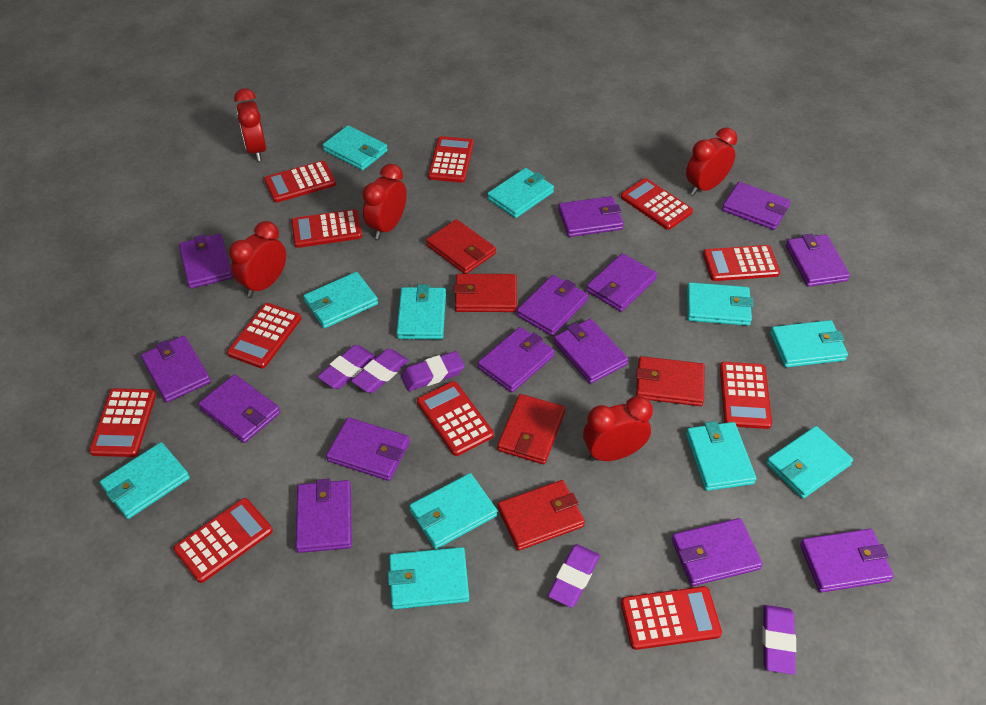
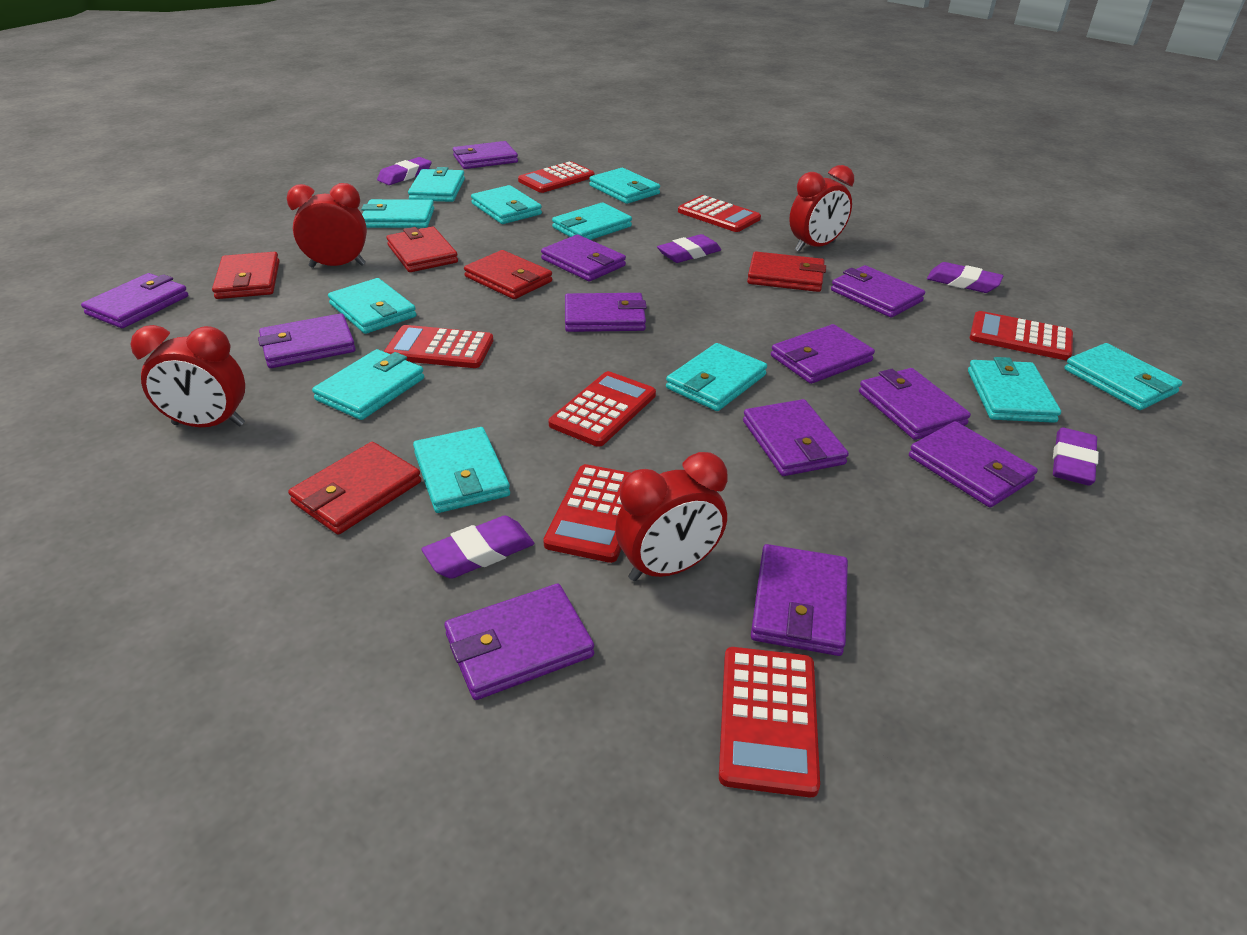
purple wallet: 14 -> 12
red calculator: 11 -> 7
red clock: 5 -> 4

